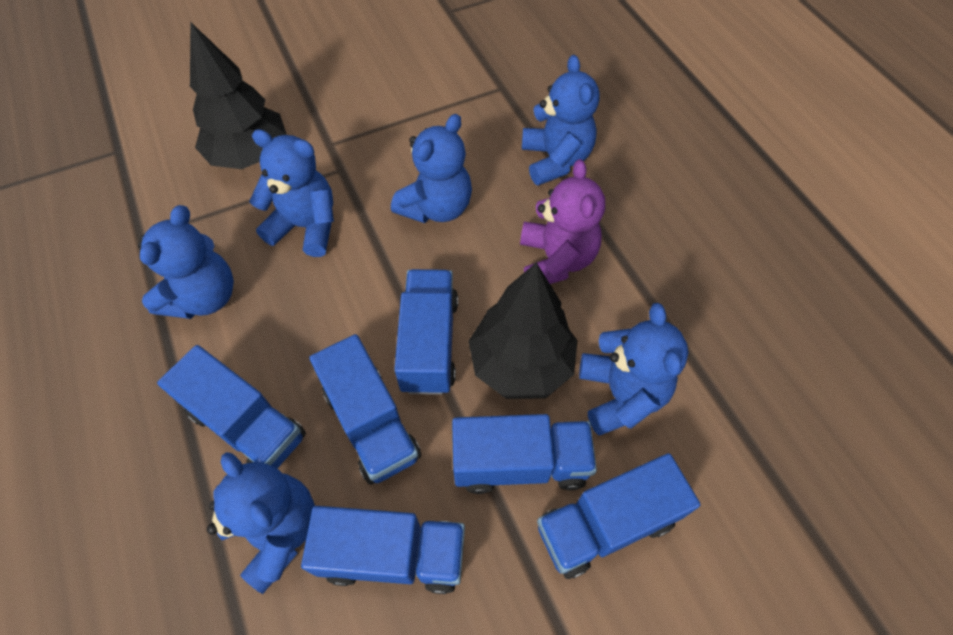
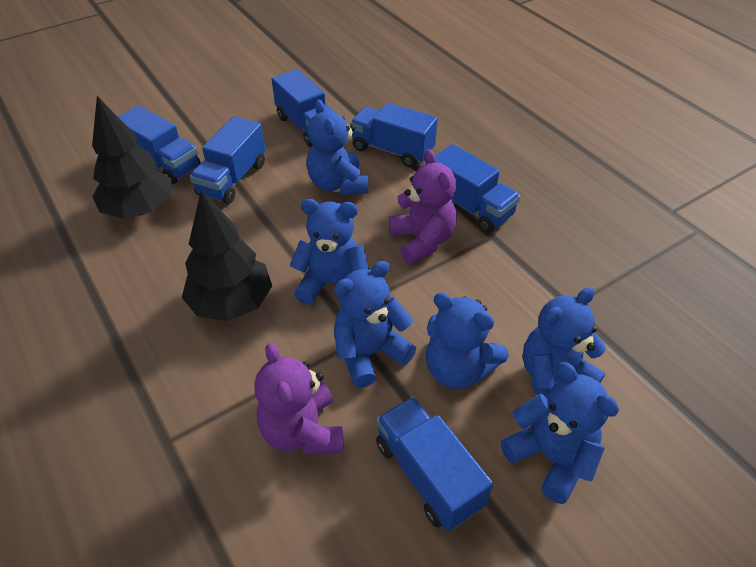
purple teddy bear: 1 -> 2

